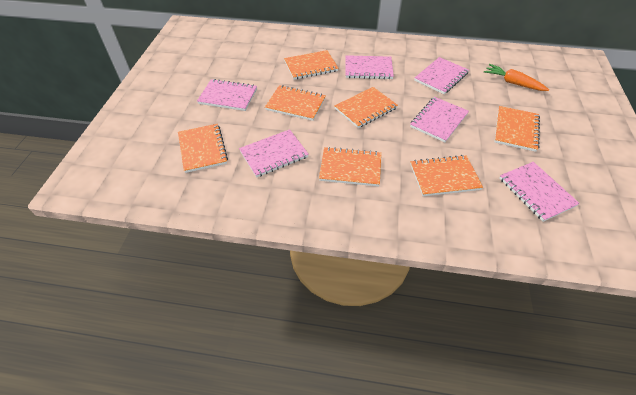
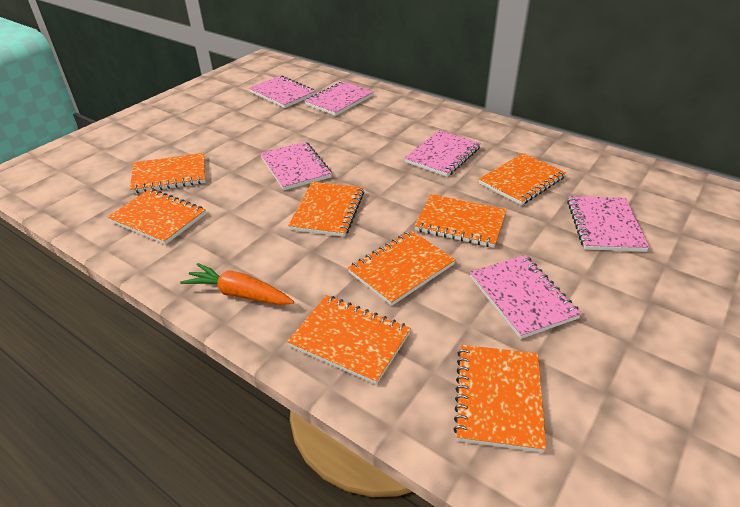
orange notebook: 7 -> 8

